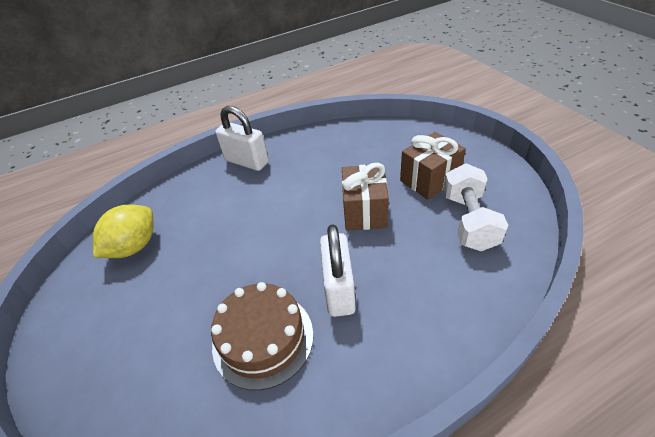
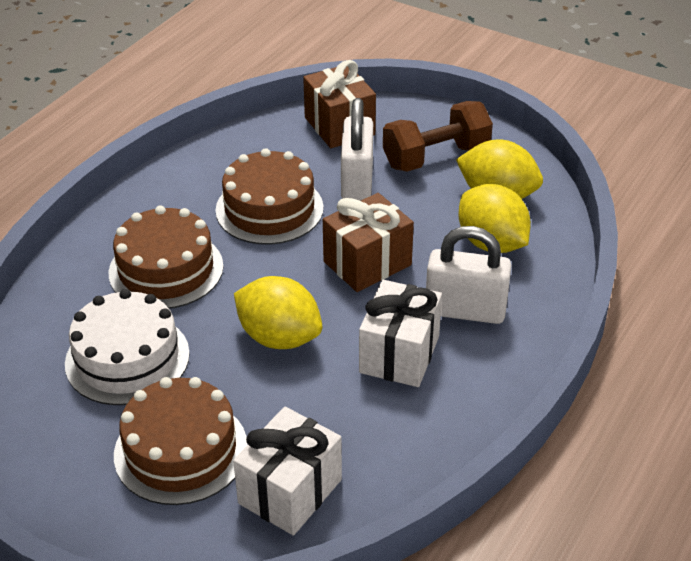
brown cake: 1 -> 3
brown dumbbell: 0 -> 1
white cake: 0 -> 1
white dumbbell: 1 -> 0
white gift: 0 -> 2
yellow lemon: 1 -> 3

